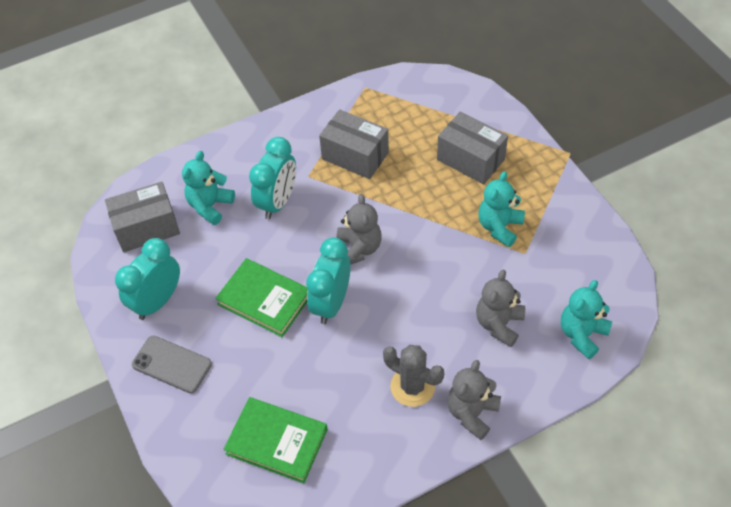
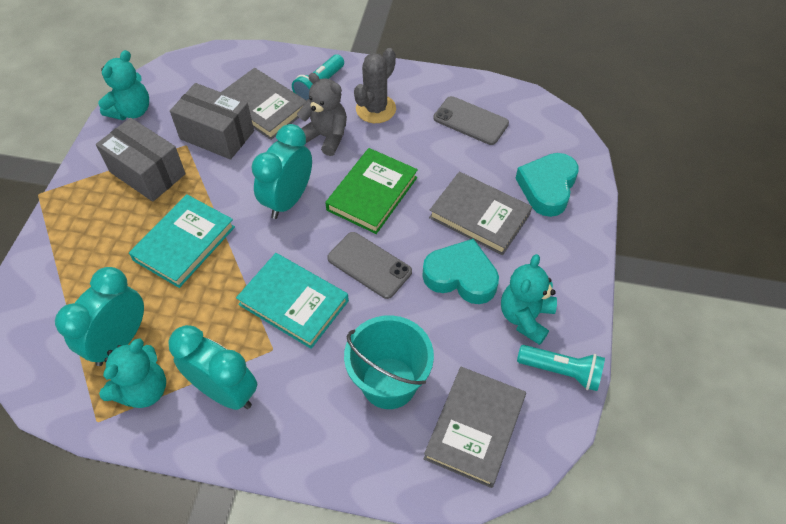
green book: 2 -> 1
grey book: 0 -> 3
grey box: 3 -> 2
grey phone: 1 -> 2
grey teddy bear: 3 -> 1
turquoise book: 0 -> 2
turquoise bucket: 0 -> 1
turquoise flashlight: 0 -> 2
turquoise heart: 0 -> 2

